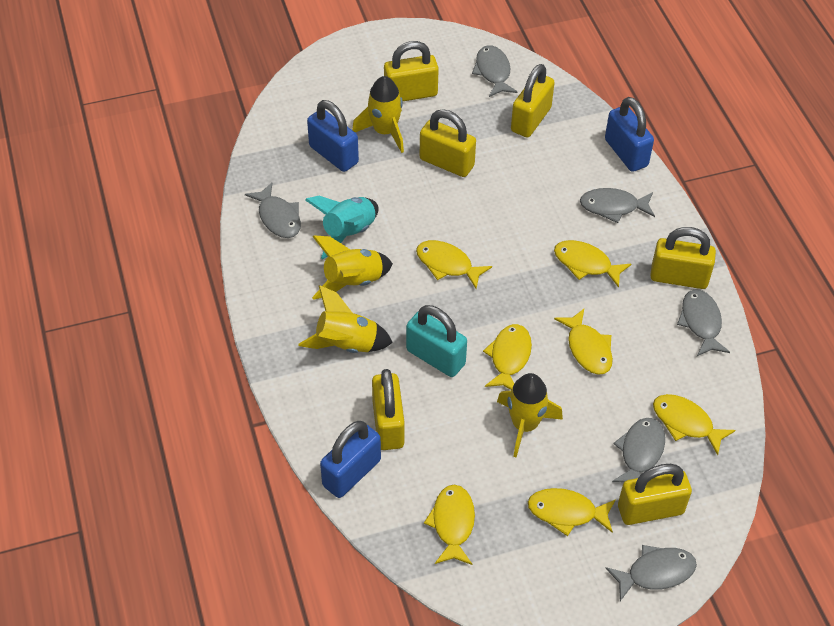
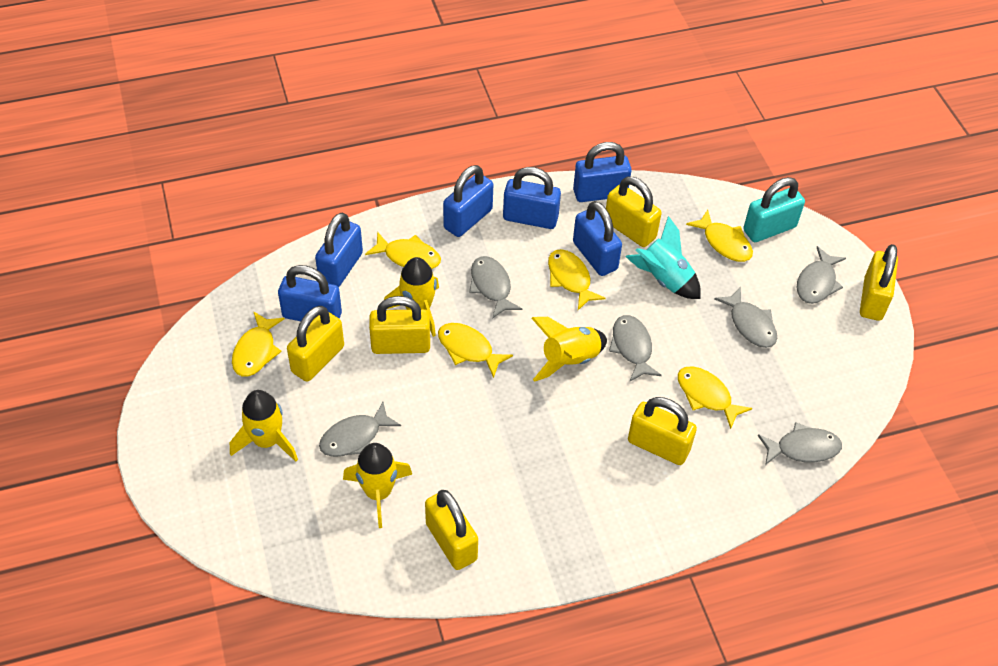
blue padlock: 3 -> 6
yellow fish: 7 -> 6

